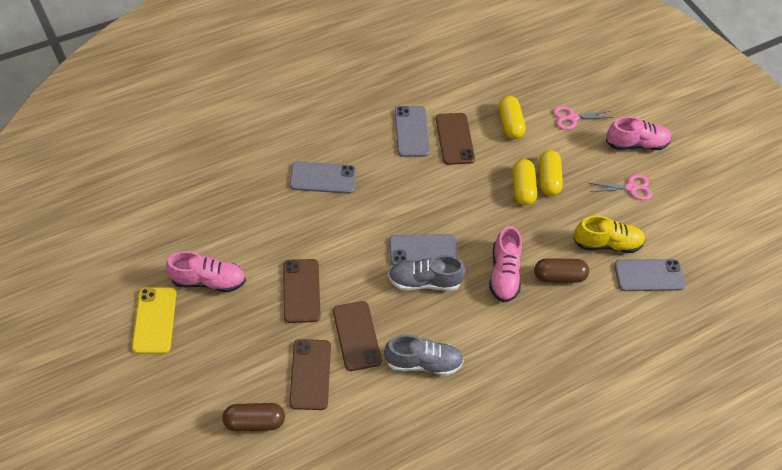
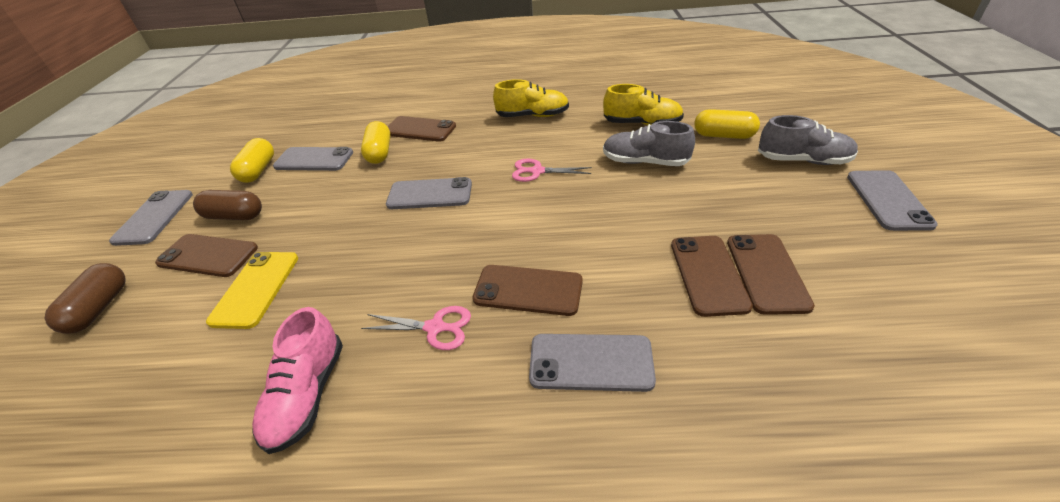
brown phone: 4 -> 5
grey phone: 4 -> 5
pink shoe: 3 -> 1
yellow shoe: 1 -> 2

